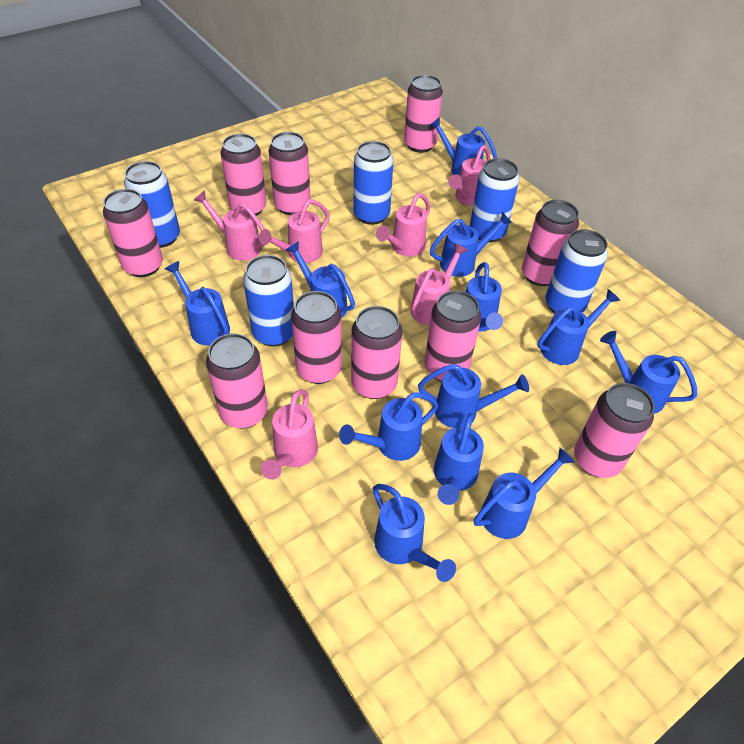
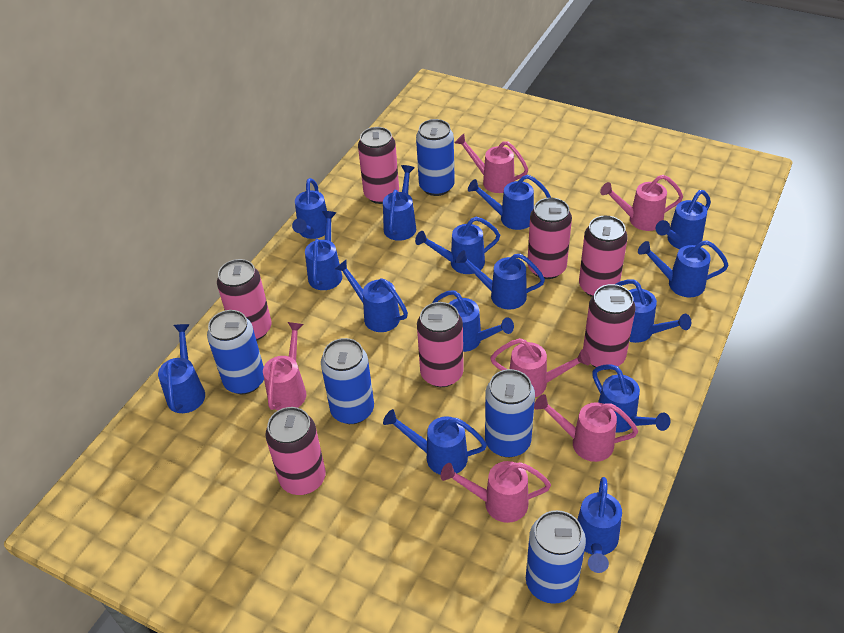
blue watering can: 12 -> 15
pink can: 10 -> 7

